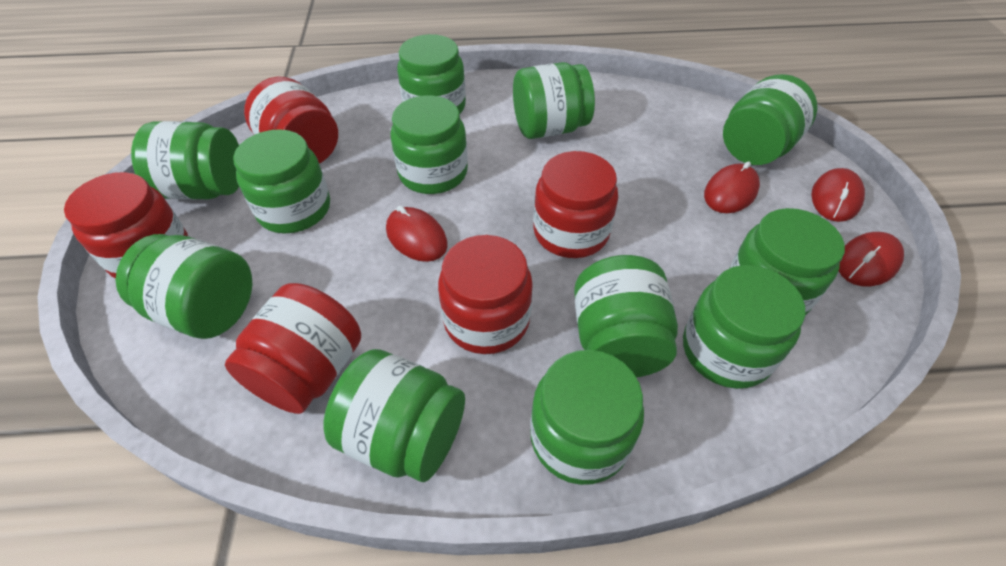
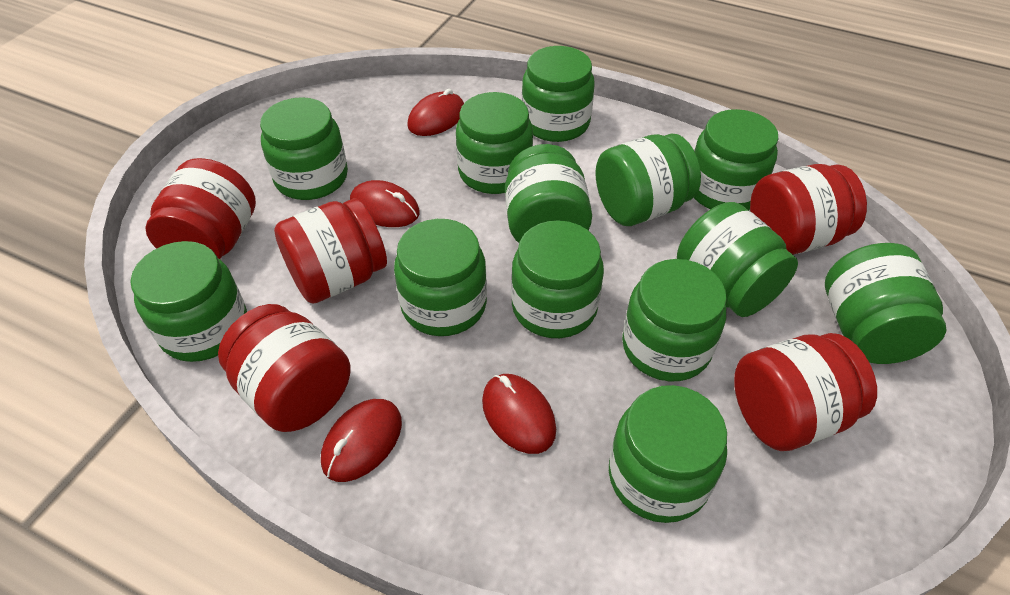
green jar: 12 -> 13

